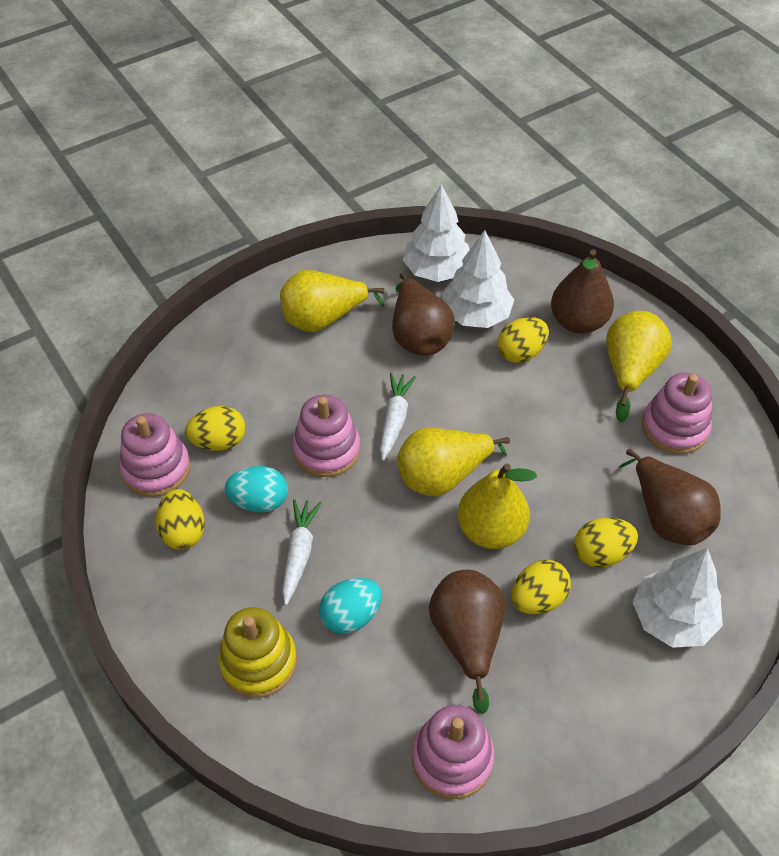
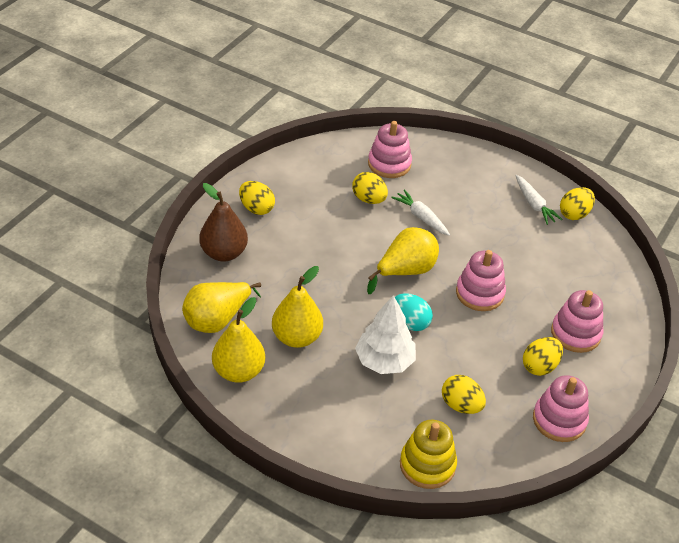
brown pear: 4 -> 1
turquoise egg: 2 -> 1
white tree: 3 -> 1

